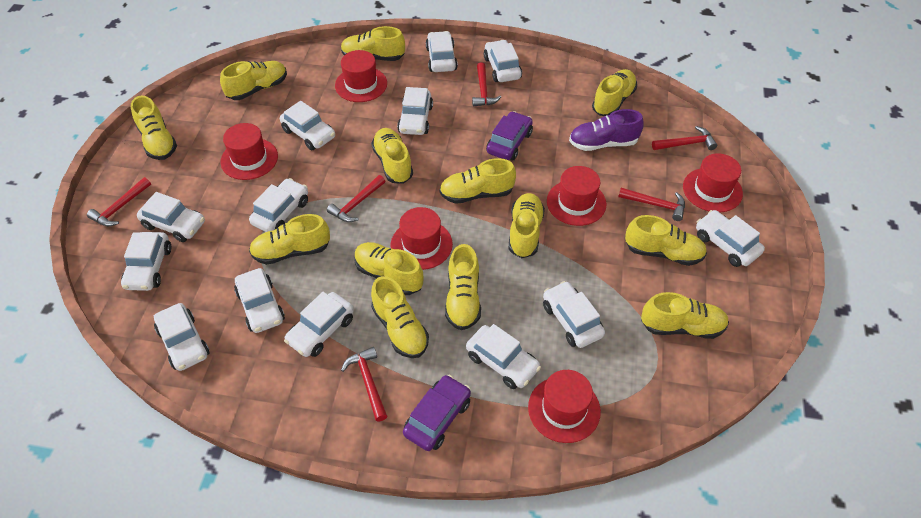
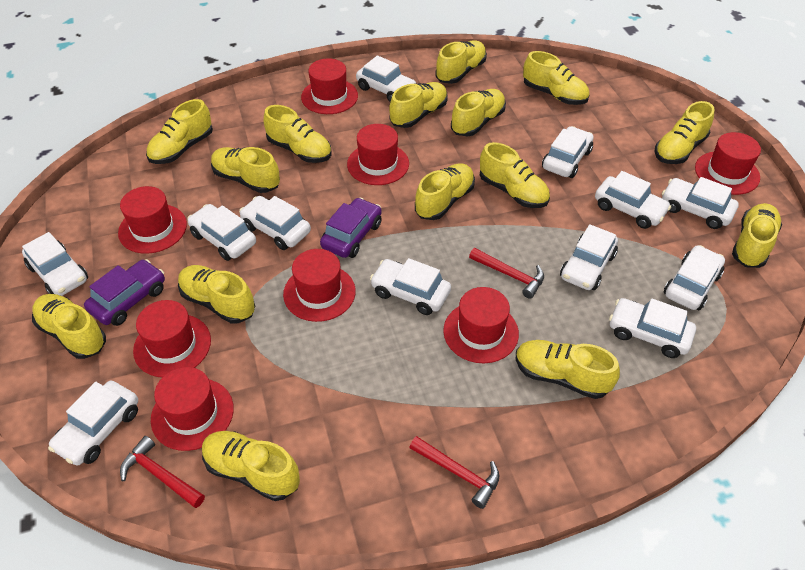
purple shoe: 1 -> 0
red hammer: 6 -> 3
red hat: 6 -> 8
white car: 13 -> 12
yellow shoe: 13 -> 15

